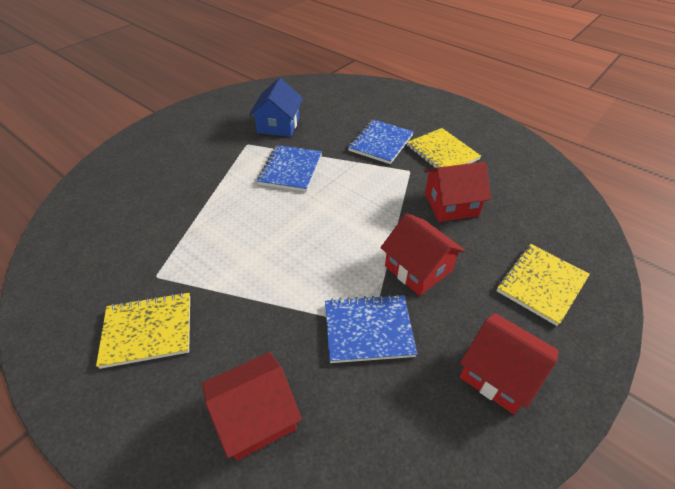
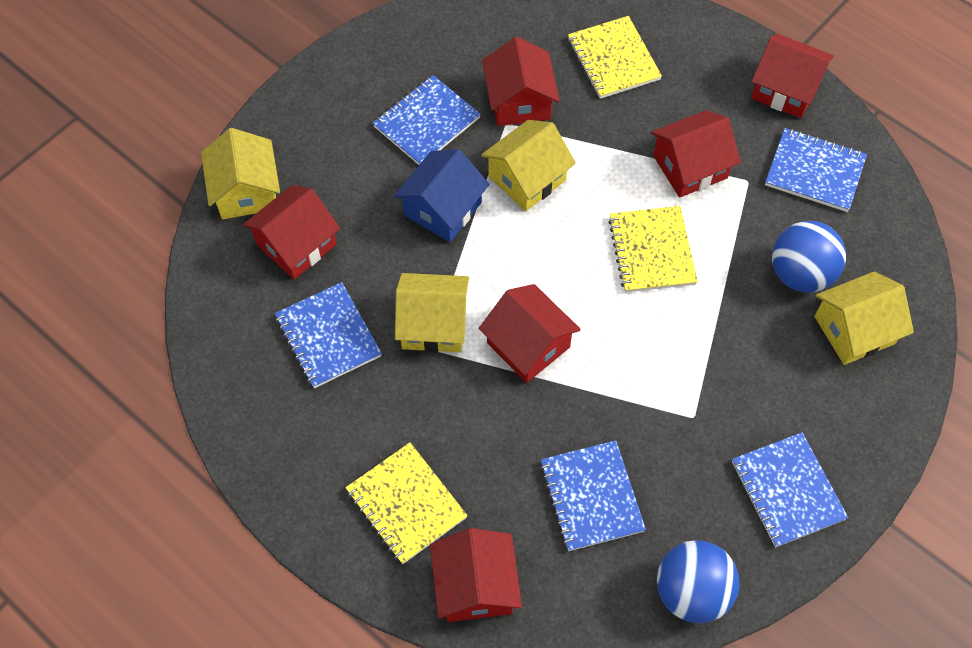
blue ball: 0 -> 2
blue notebook: 3 -> 5
red house: 4 -> 6
yellow house: 0 -> 4

